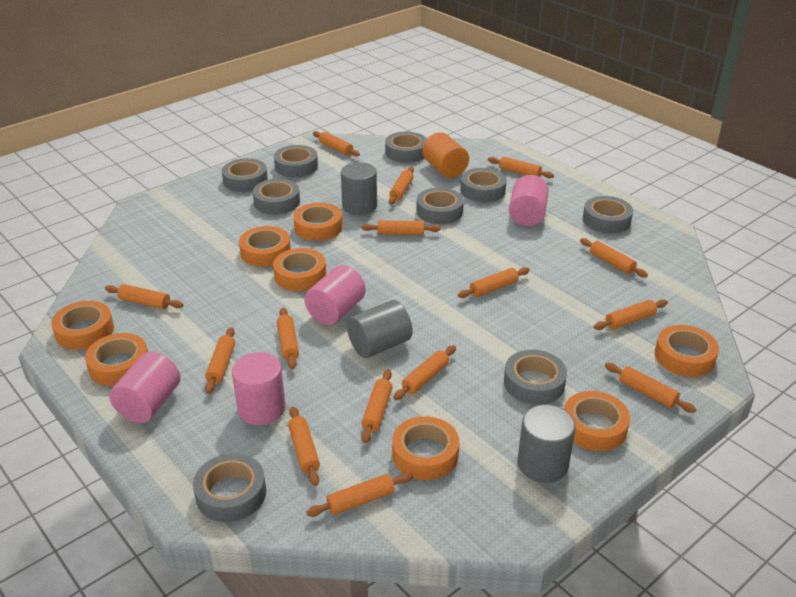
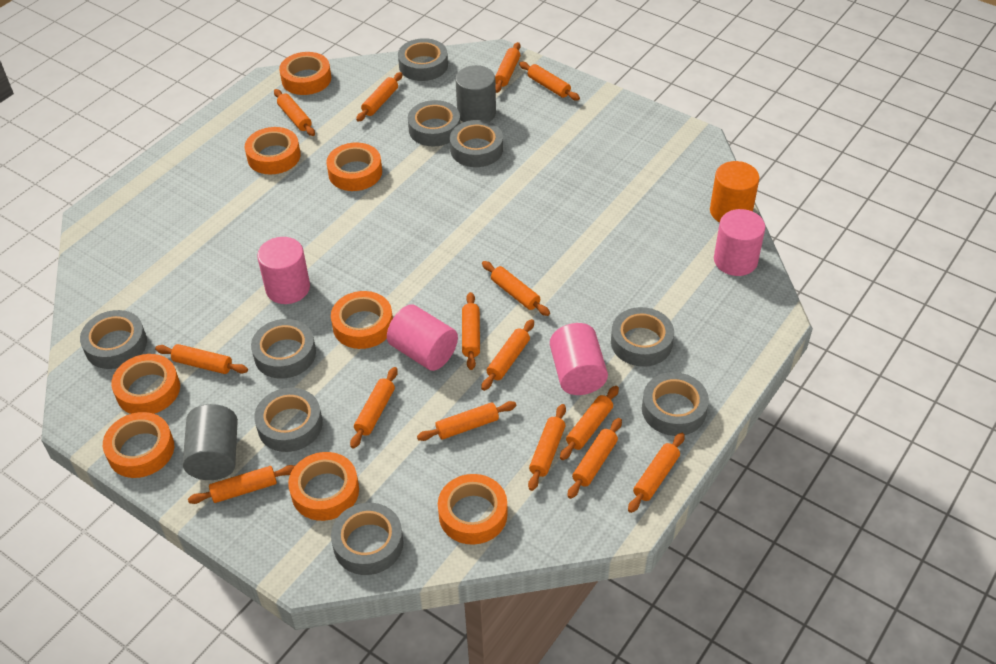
grey cylinder: 3 -> 2

